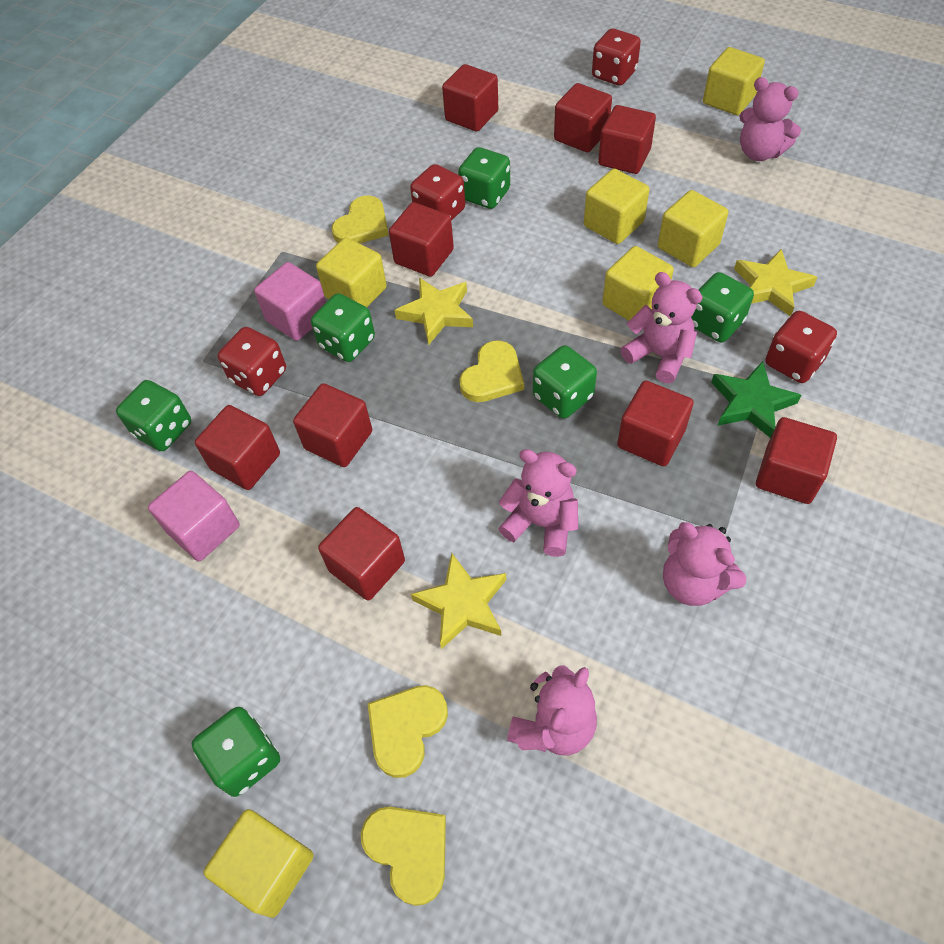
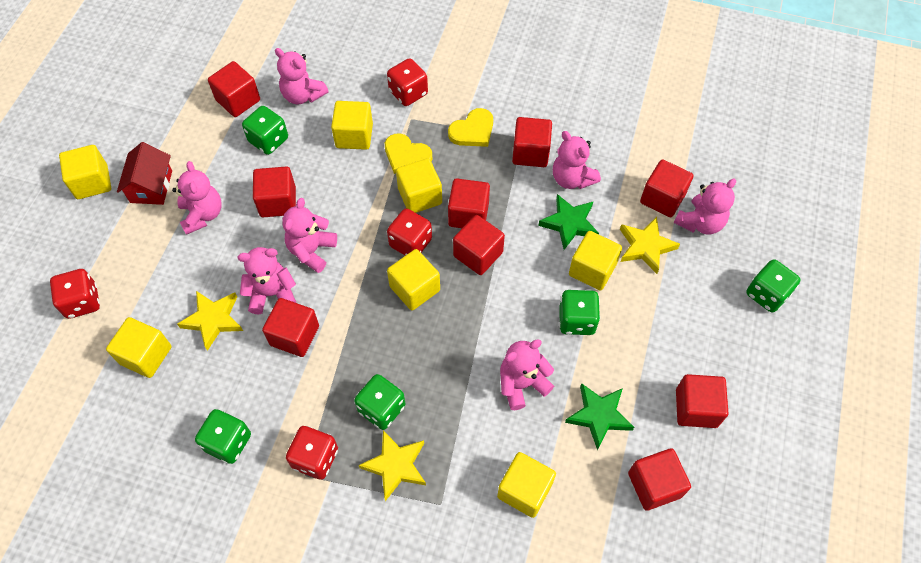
green dice: 6 -> 5
green star: 1 -> 2
pink cube: 2 -> 0
pink teddy bear: 5 -> 7
red house: 0 -> 1
yellow cube: 6 -> 7
yellow heart: 4 -> 2

